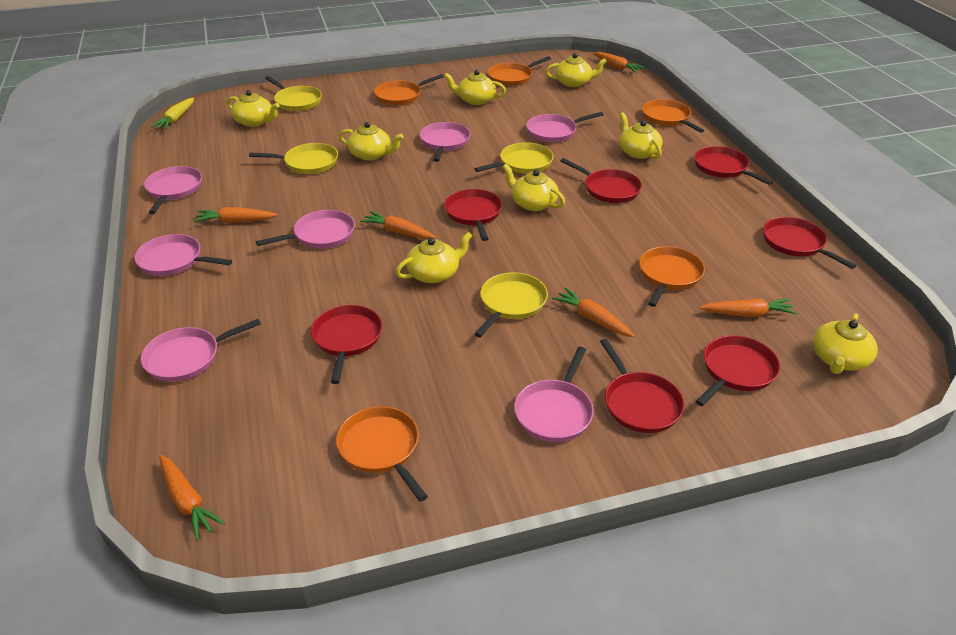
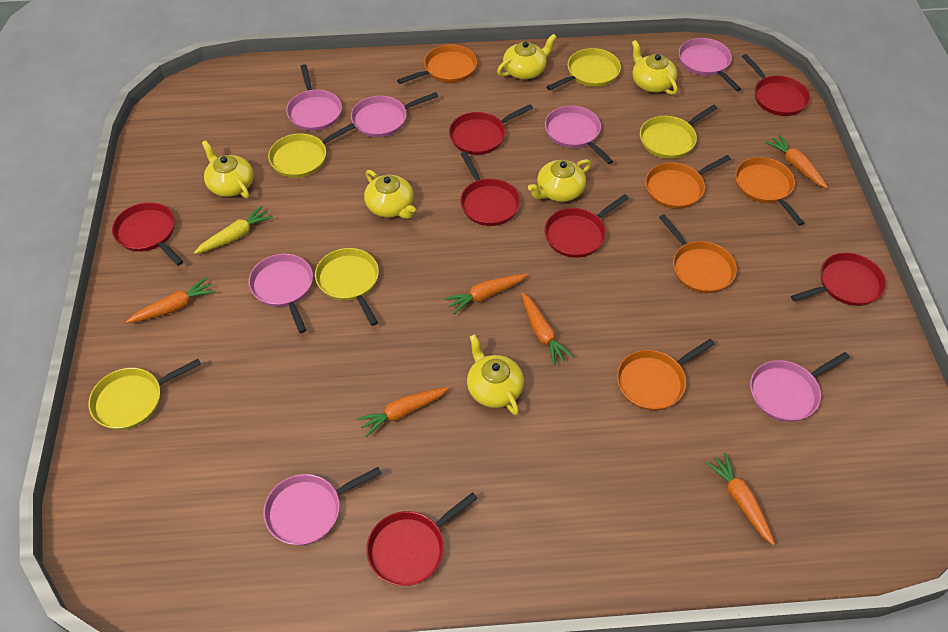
yellow pan: 4 -> 5
yellow teapot: 8 -> 6

